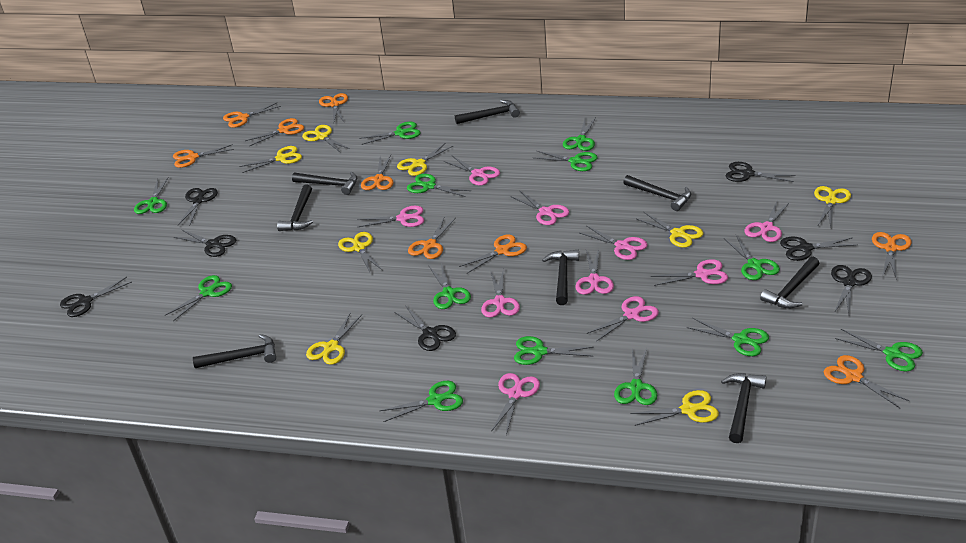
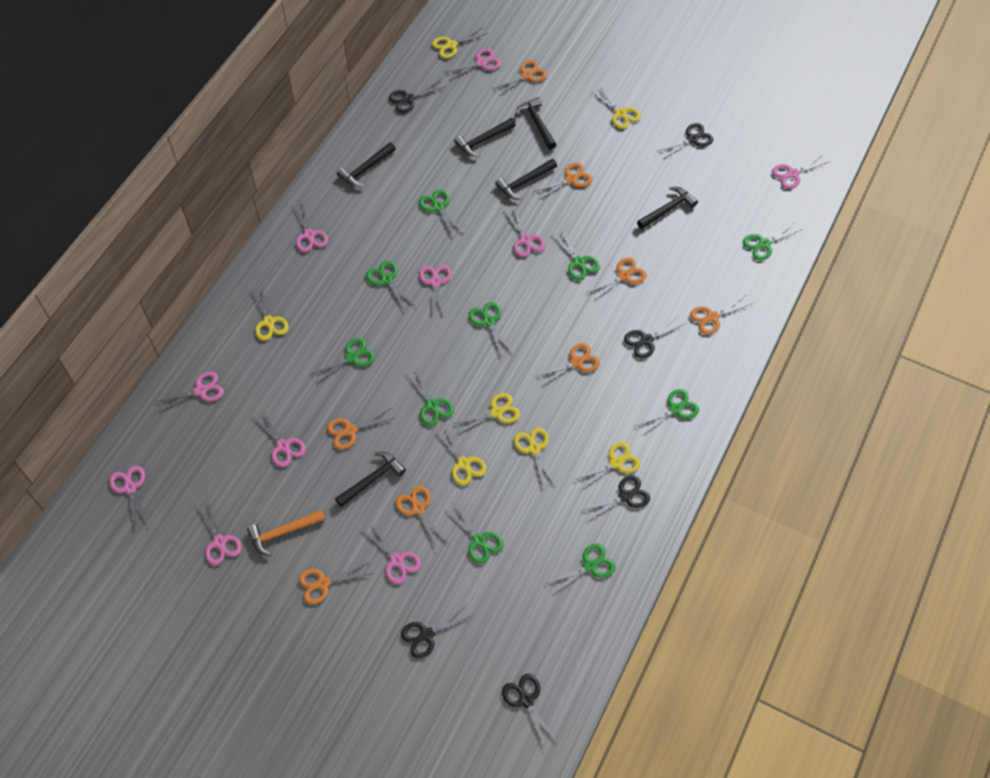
black hammer: 8 -> 6
black scissors: 7 -> 6
green scissors: 13 -> 10
orange hammer: 0 -> 1
orange scissors: 9 -> 8
yellow scissors: 8 -> 7

